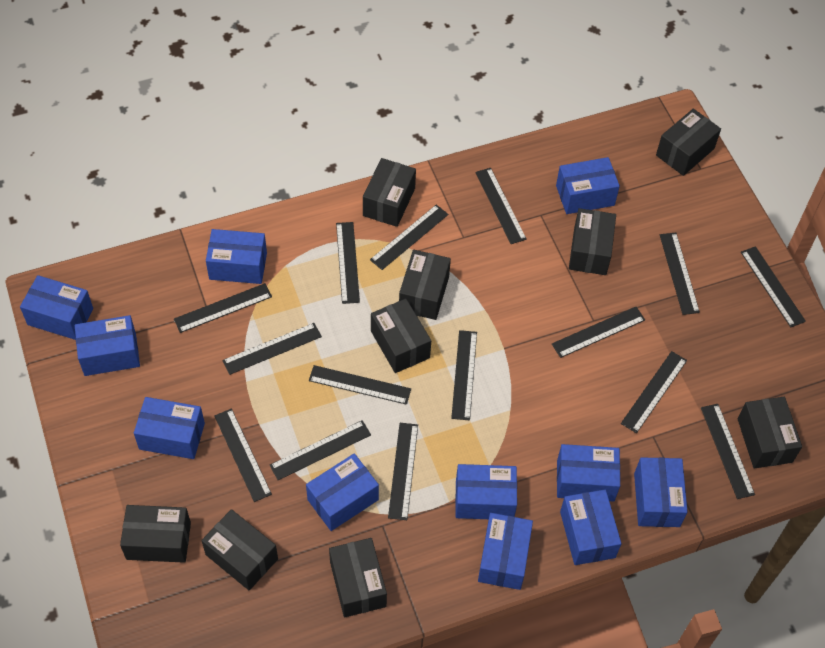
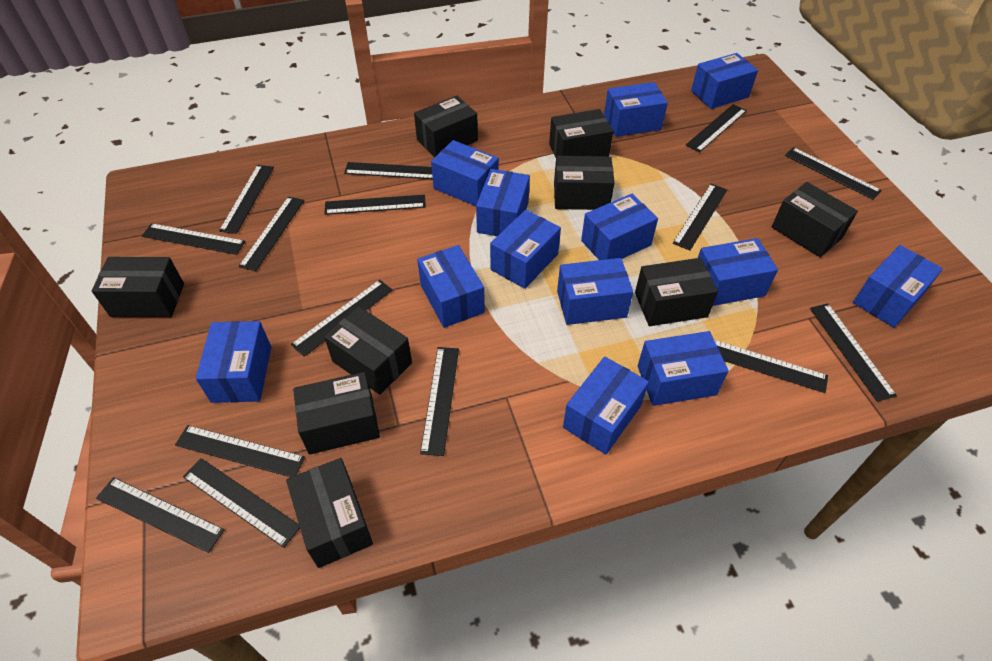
blue box: 11 -> 13

